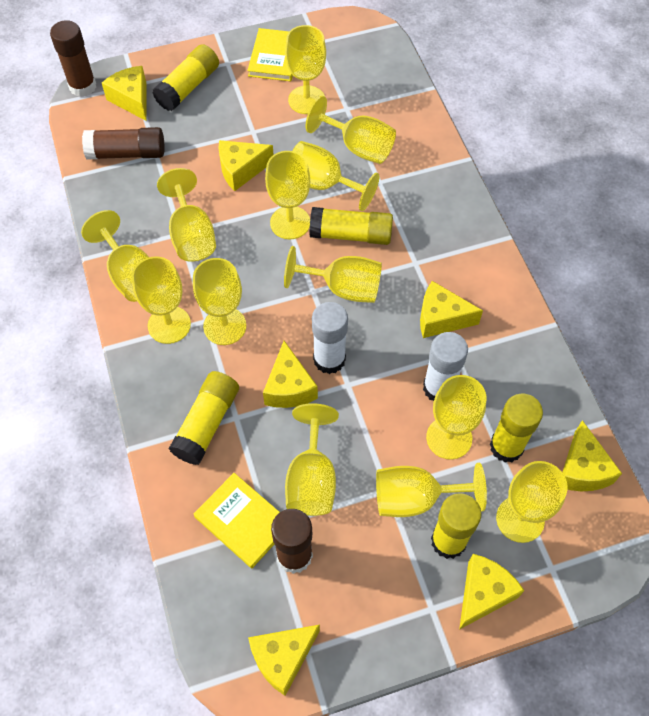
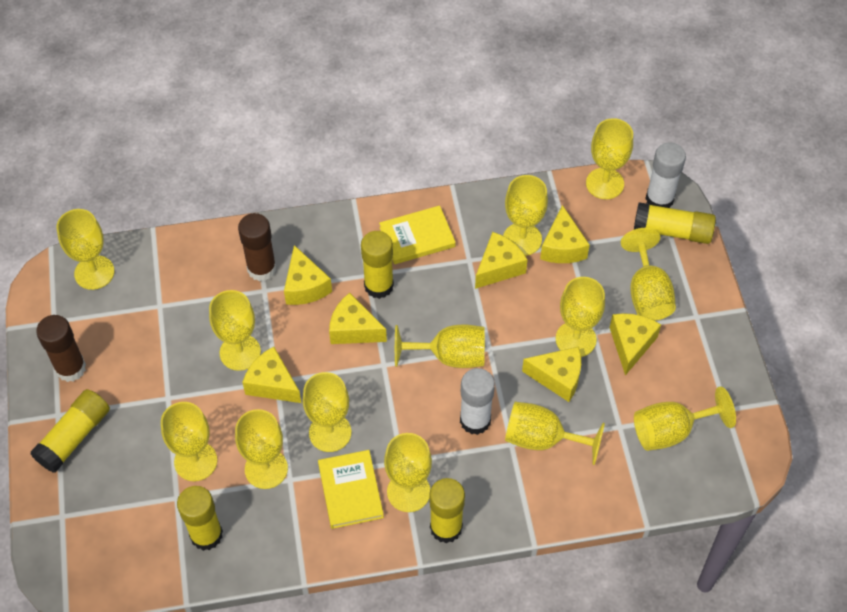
brown glue stick: 3 -> 2

